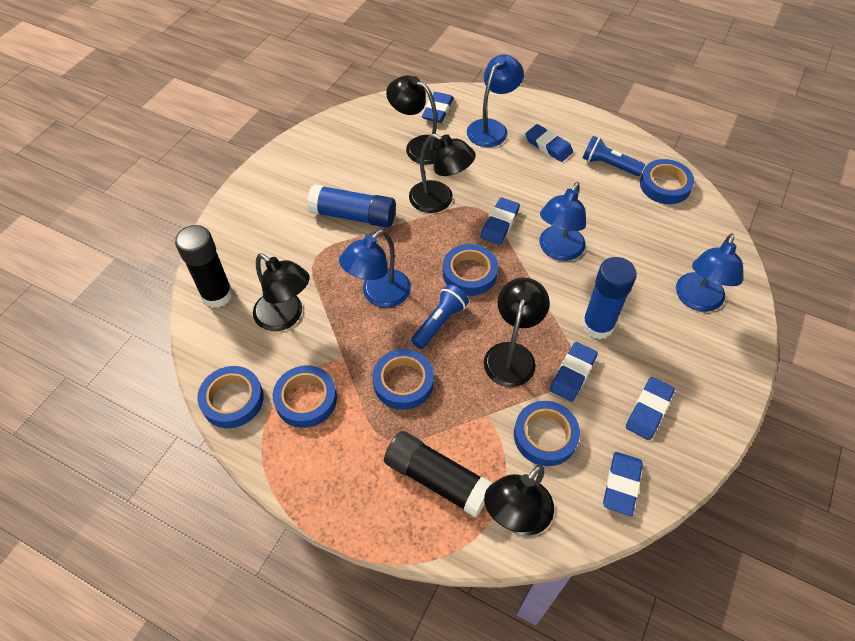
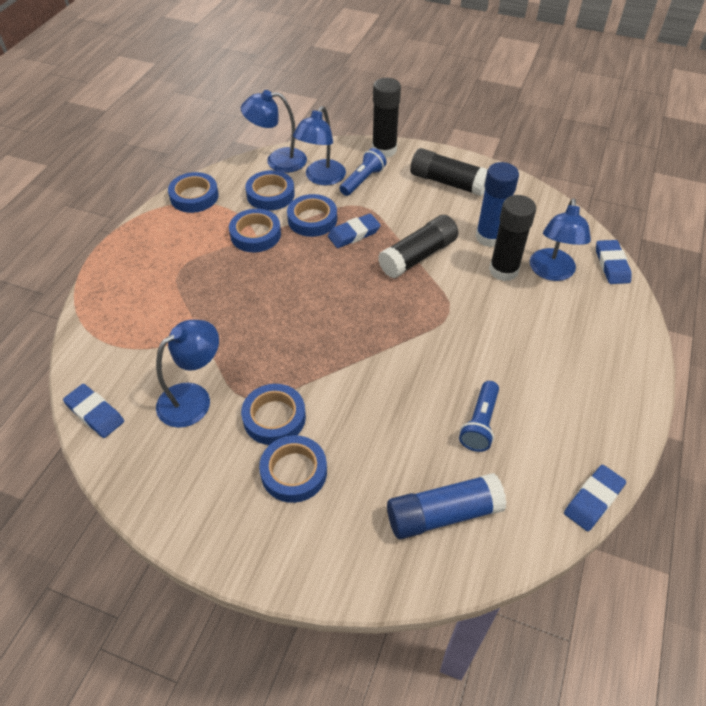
black glue stick: 2 -> 4
black lamp: 5 -> 0
blue eraser: 6 -> 4

